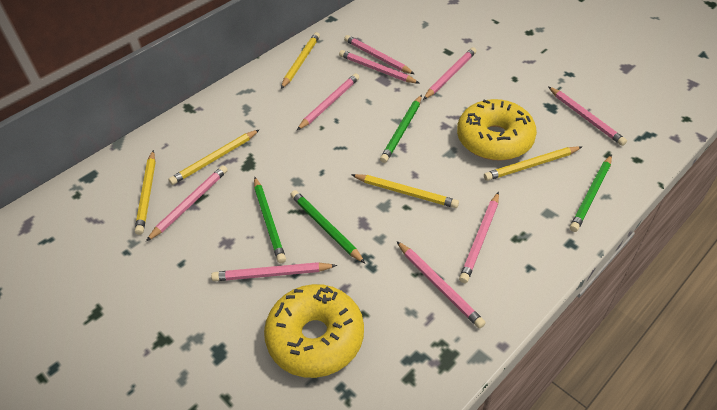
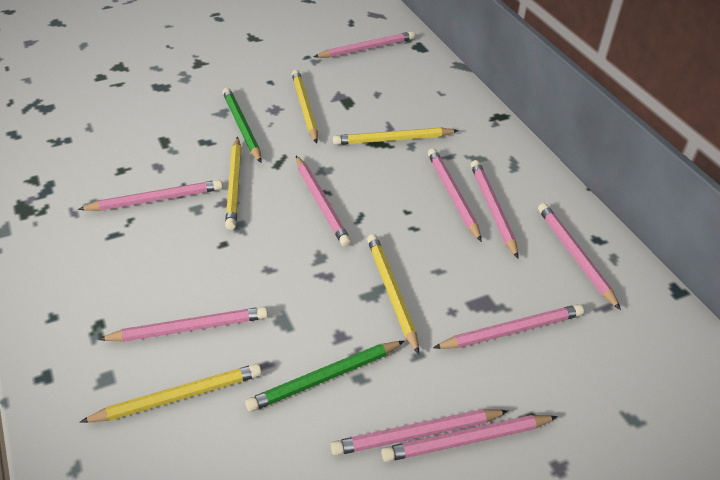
green pencil: 4 -> 2
pink pencil: 9 -> 10
yellow donut: 2 -> 0

